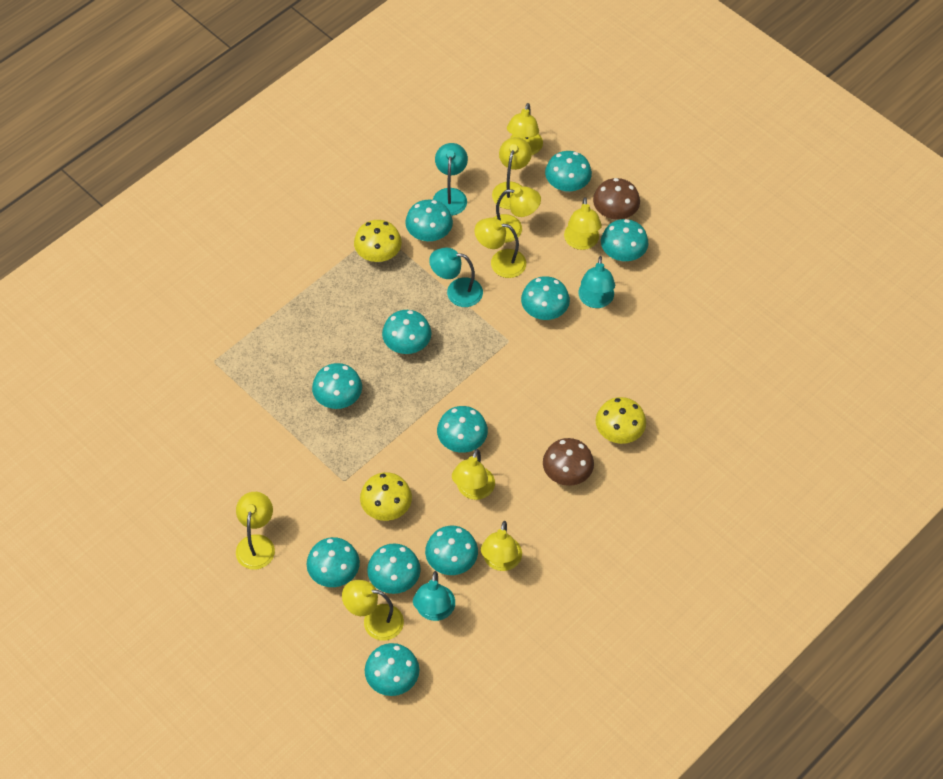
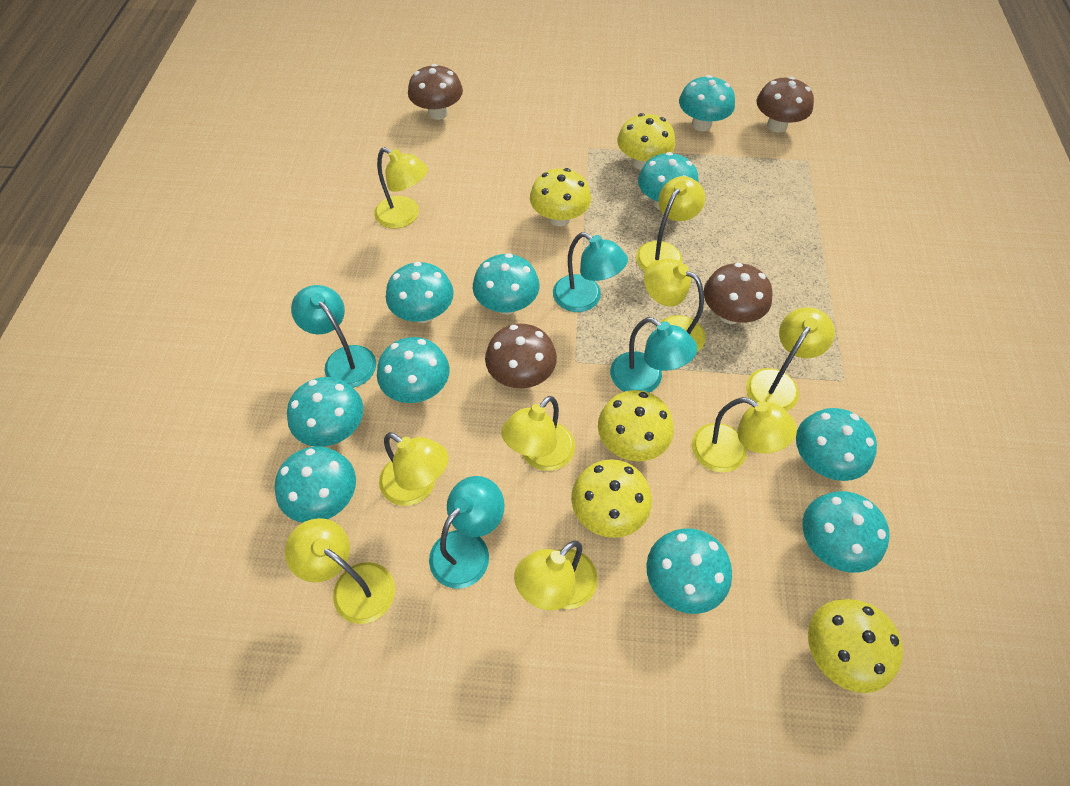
brown mushroom: 2 -> 4
turquoise mushroom: 11 -> 10
yellow mushroom: 3 -> 5

